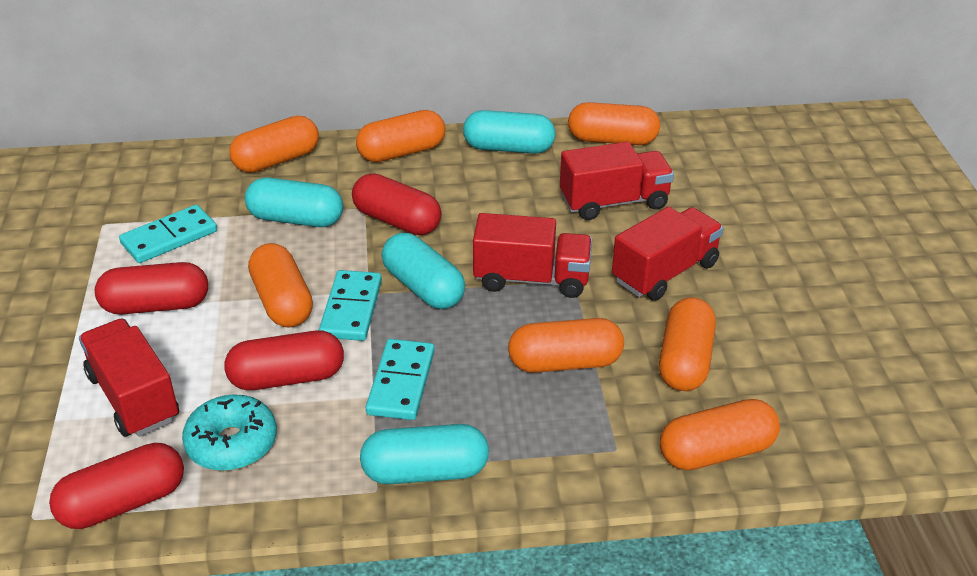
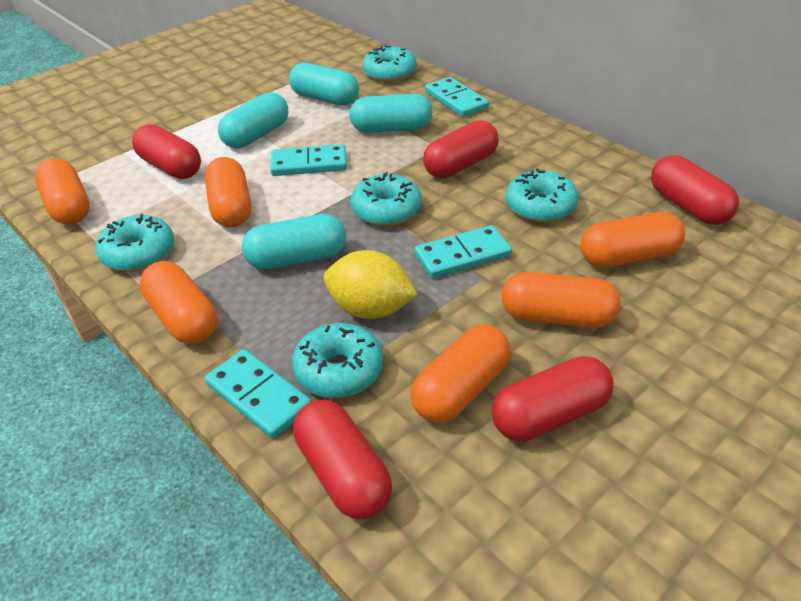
orange capsule: 7 -> 6
red capsule: 4 -> 5
red truck: 4 -> 0
turquoise domino: 3 -> 4
turquoise donut: 1 -> 5
yellow lemon: 0 -> 1

